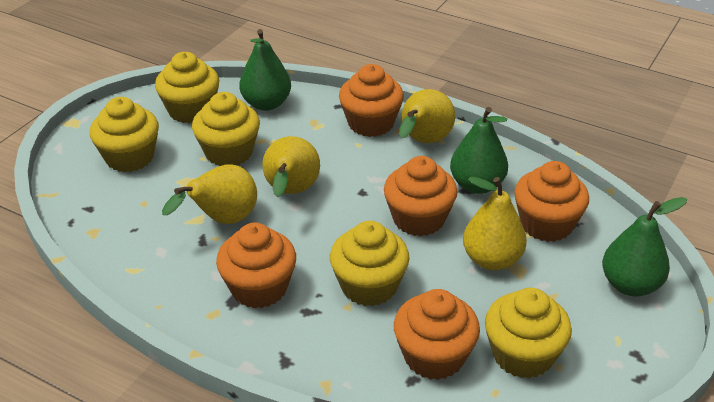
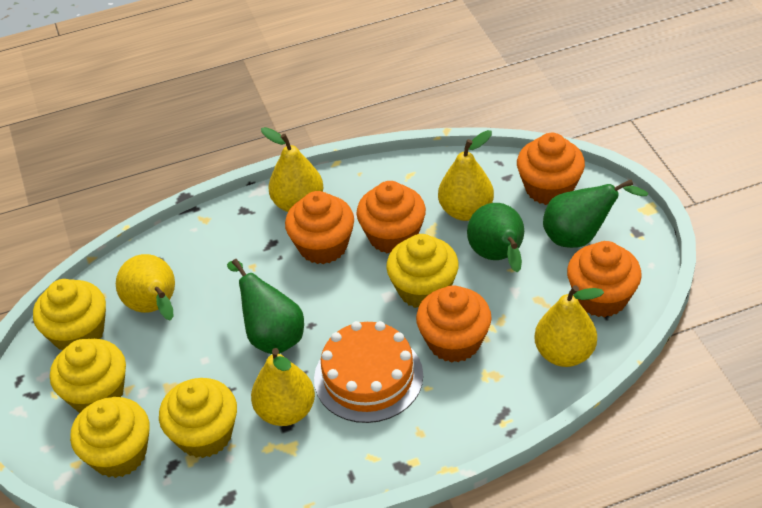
orange cake: 0 -> 1
yellow pear: 4 -> 5

